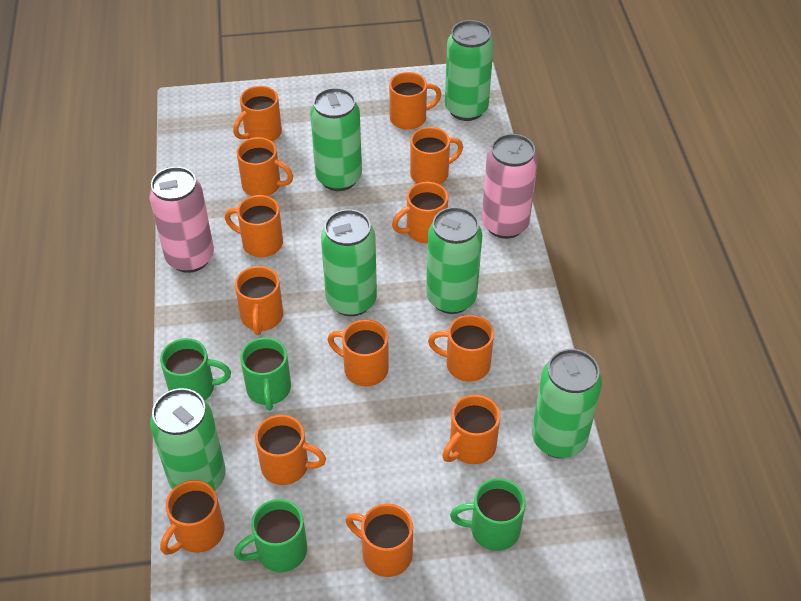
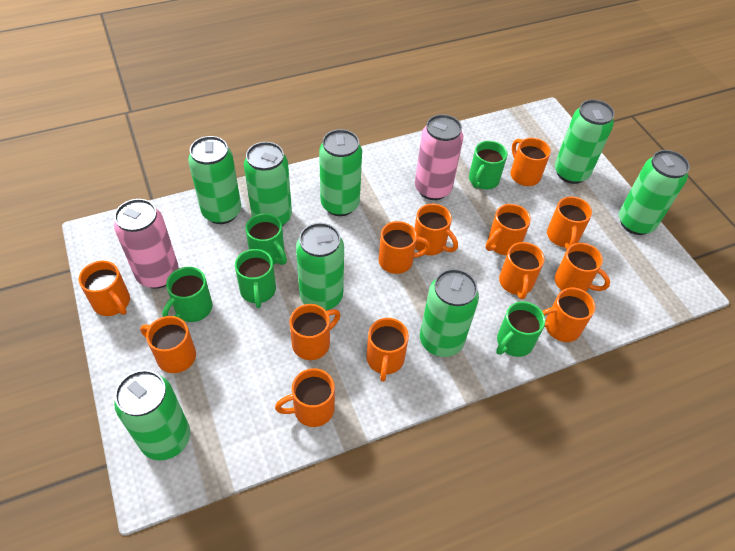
green can: 6 -> 8
green mug: 4 -> 5

